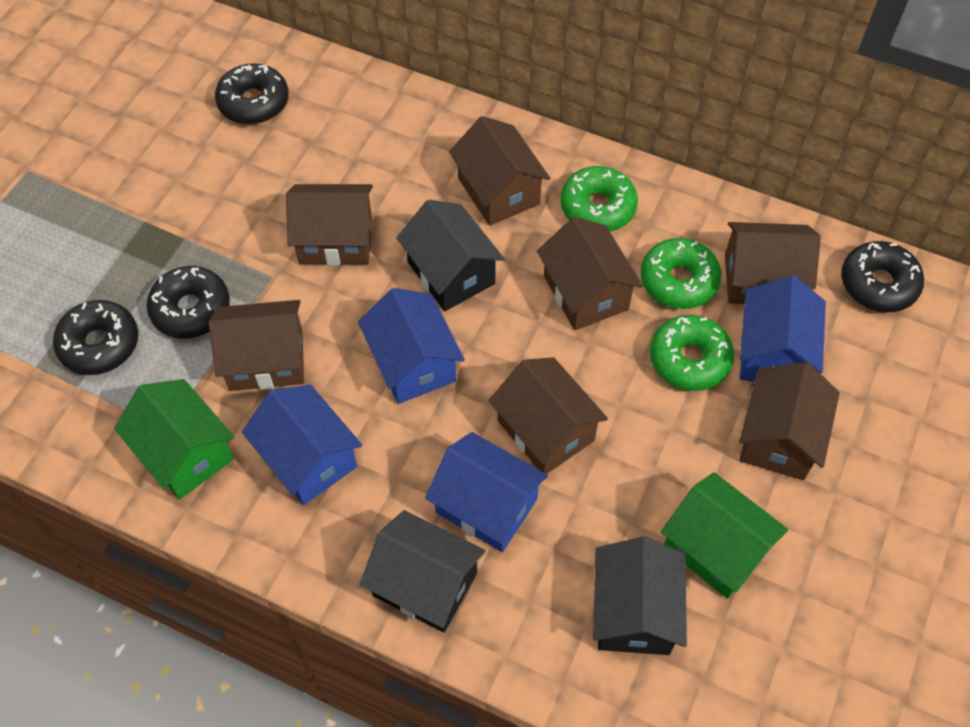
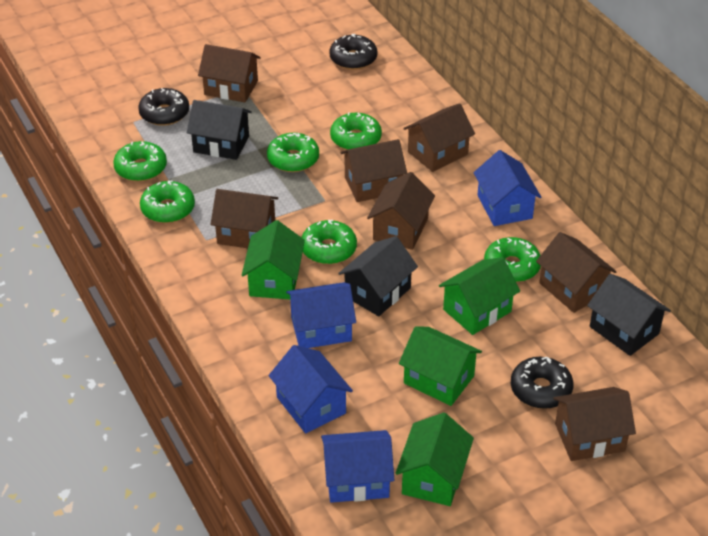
black donut: 4 -> 3
green donut: 3 -> 6
green house: 2 -> 4

